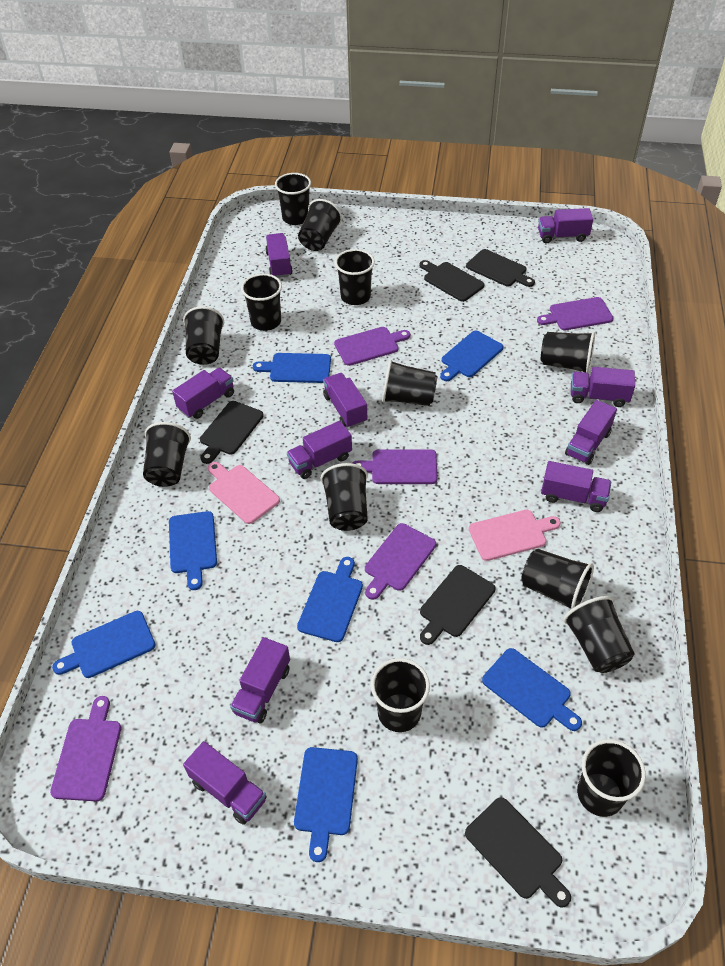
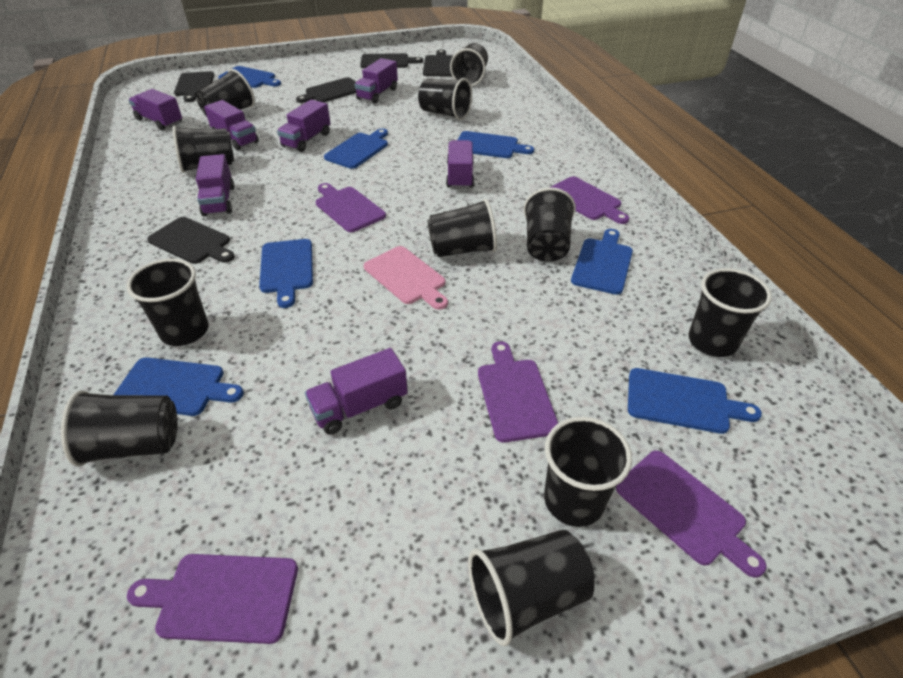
black cup: 13 -> 11
pink cutting board: 2 -> 1
purple truck: 10 -> 7

